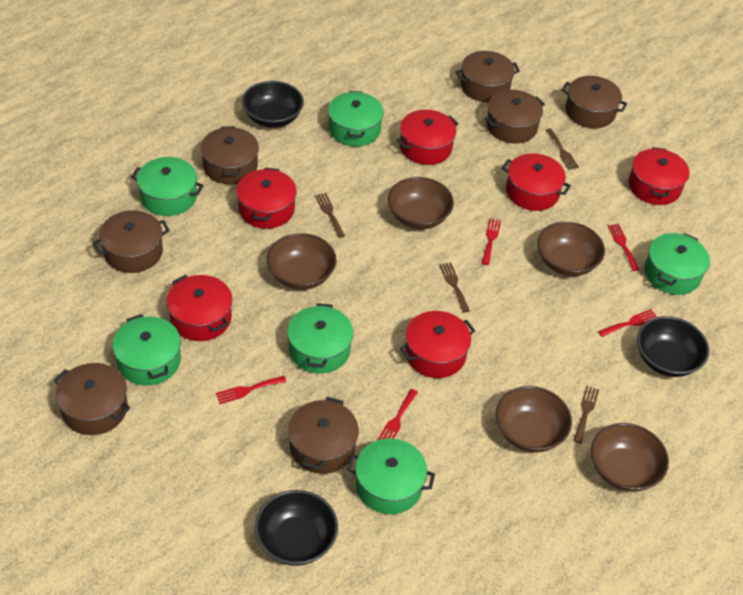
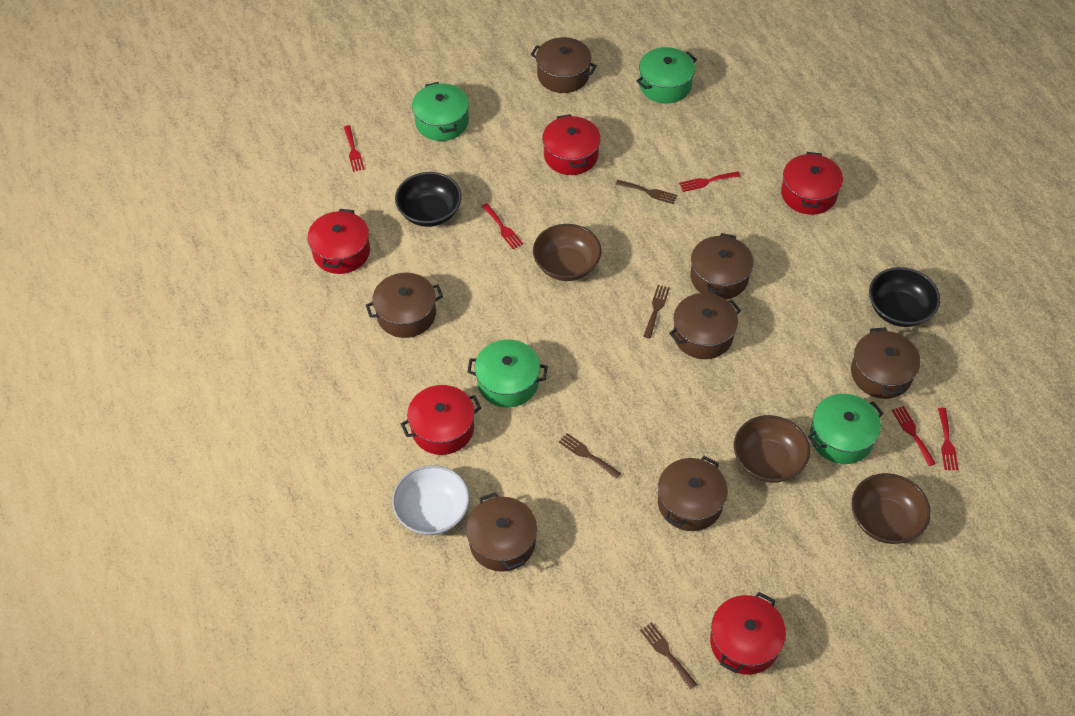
black bowl: 3 -> 2
brown bowl: 5 -> 3
green pot: 6 -> 4
red pot: 6 -> 5
white bowl: 0 -> 1

